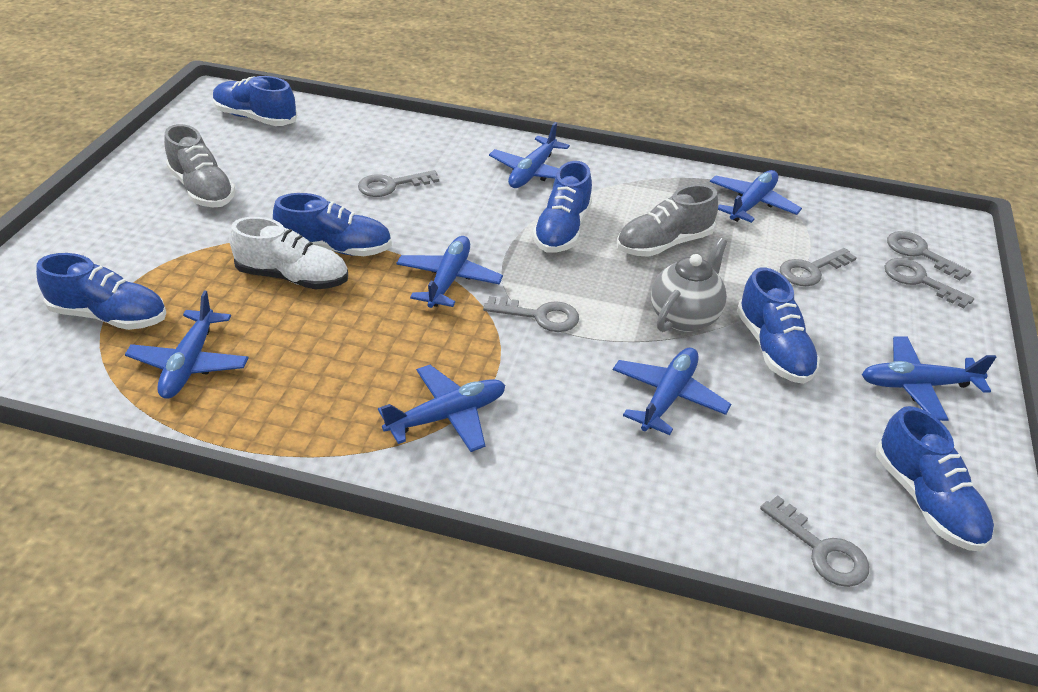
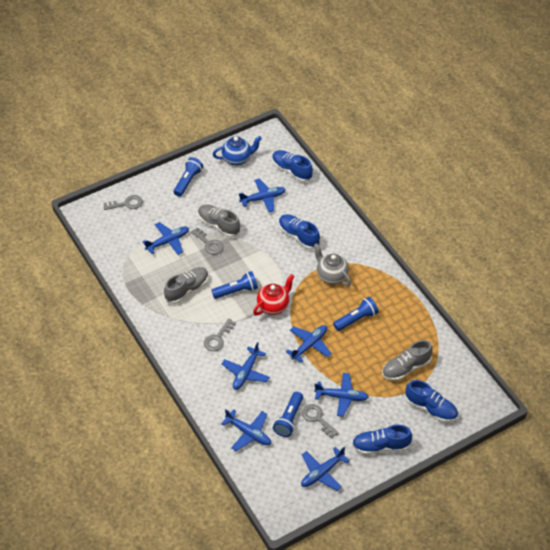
blue flashlight: 0 -> 4
blue shoe: 6 -> 4
blue teapot: 0 -> 1
grey key: 6 -> 4
grey shoe: 2 -> 3
red teapot: 0 -> 1
white shoe: 1 -> 0

